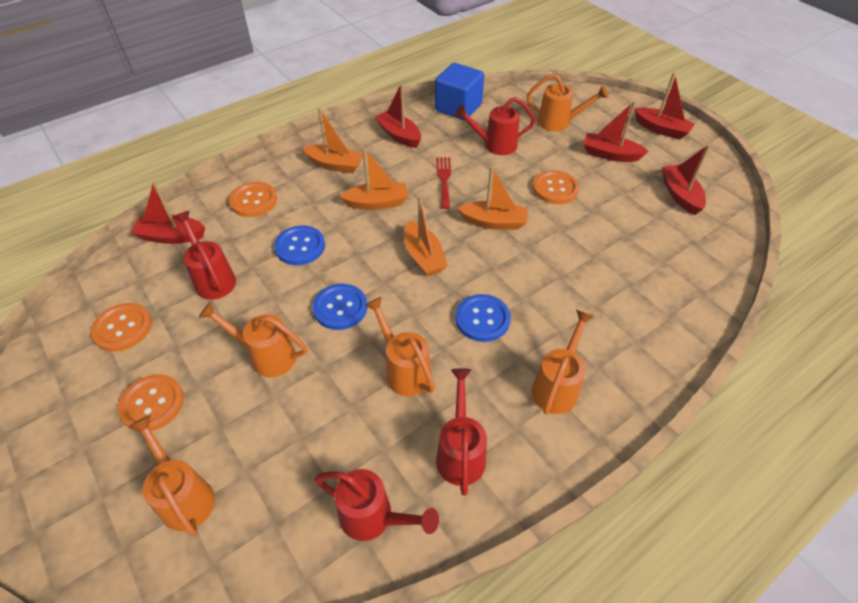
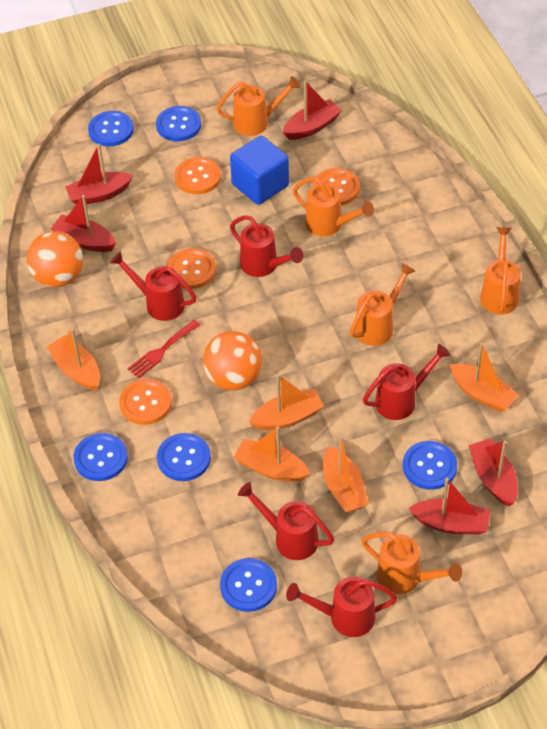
blue button: 3 -> 6
orange ball: 0 -> 2
orange boat: 4 -> 5
red watering can: 4 -> 5

